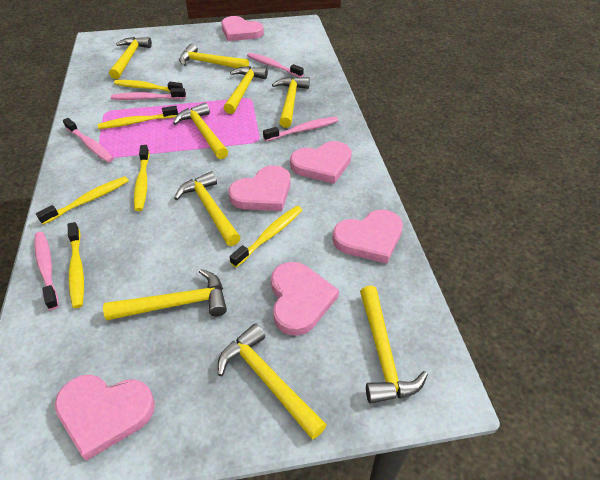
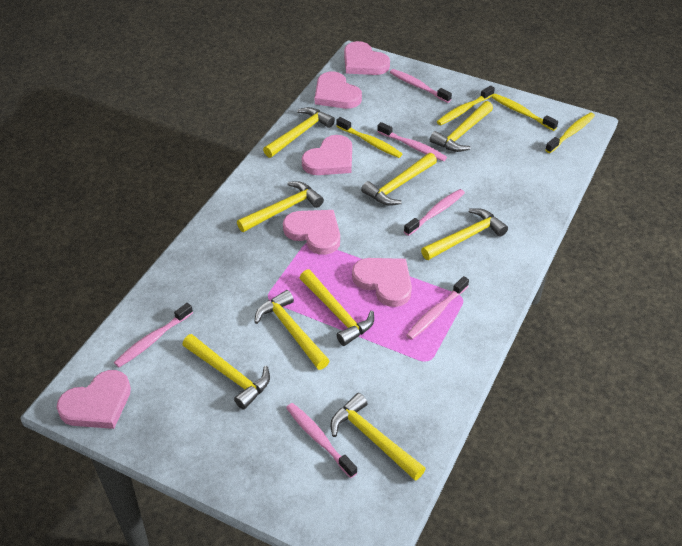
pink toothbrush: 5 -> 6
yellow toothbrush: 6 -> 4

